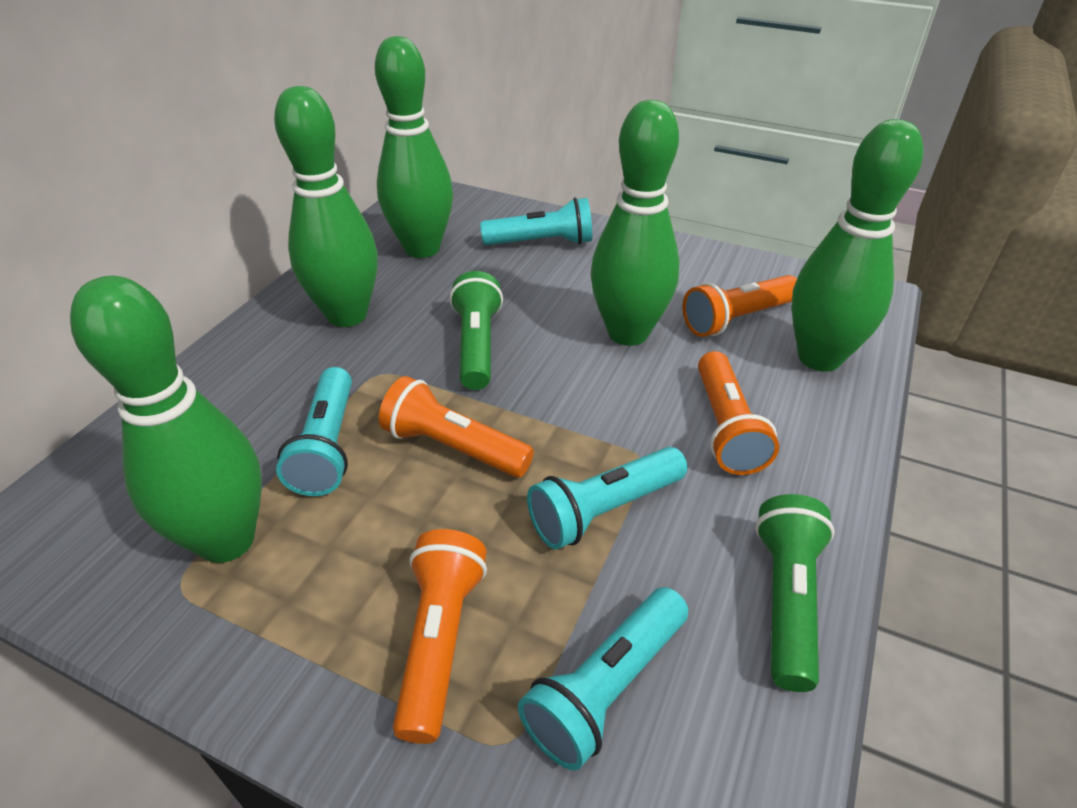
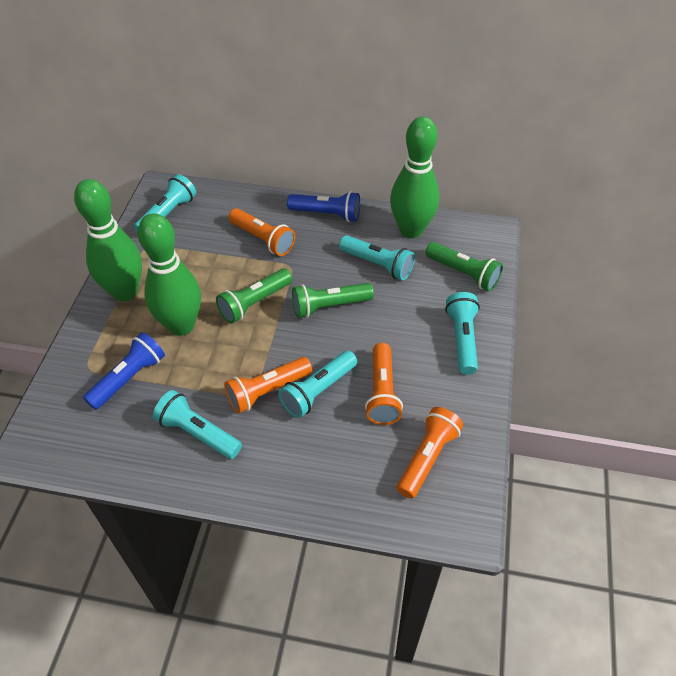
blue flashlight: 0 -> 2
green bowling pin: 5 -> 3
green flashlight: 2 -> 3
turquoise flashlight: 4 -> 5

